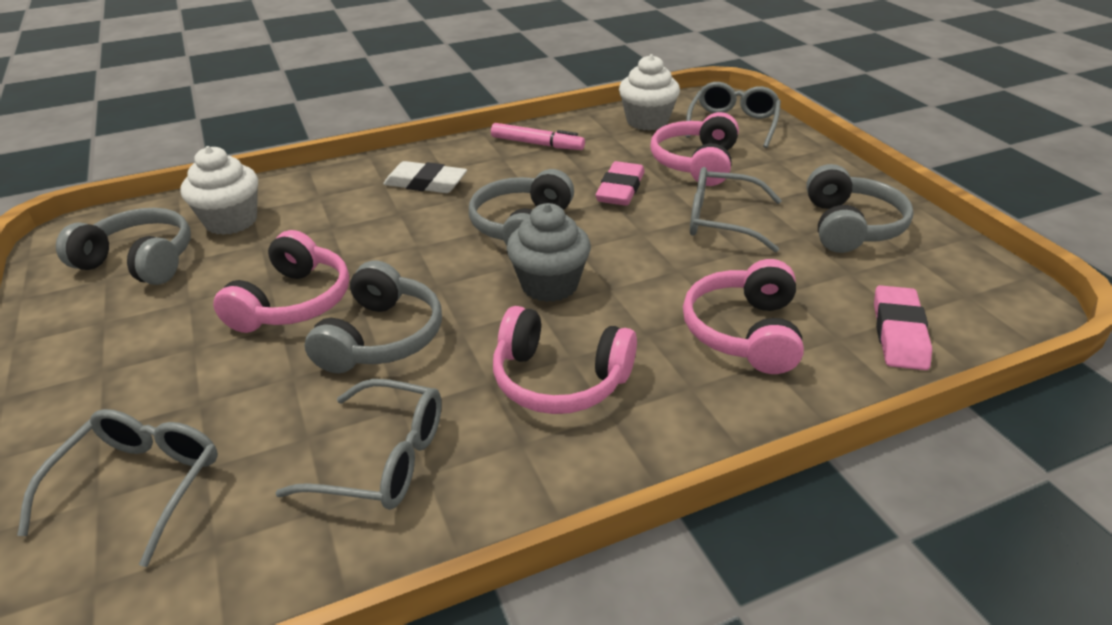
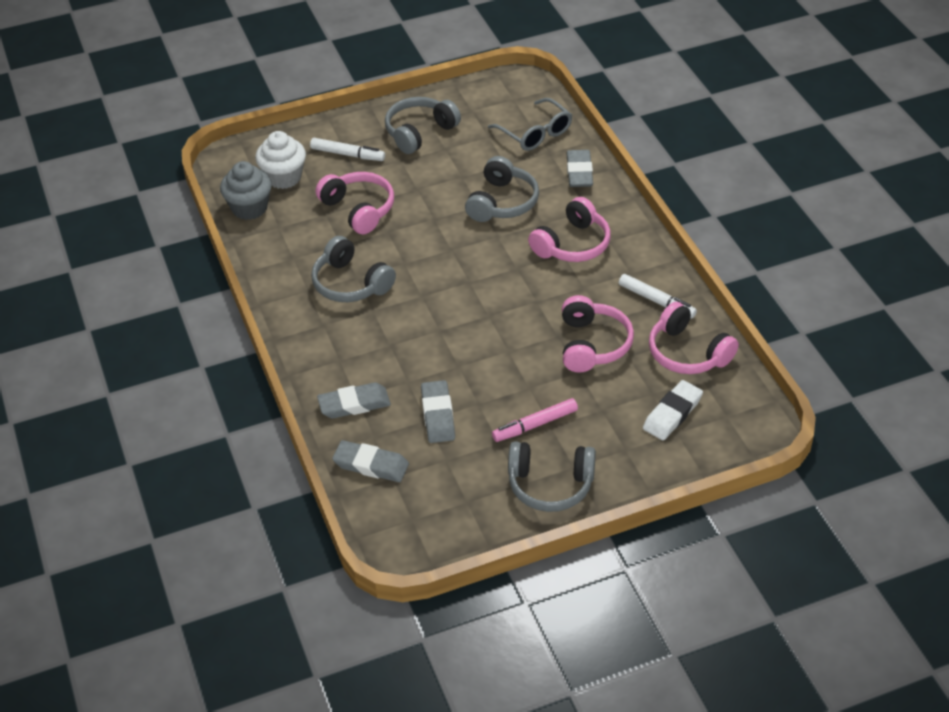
grey eraser: 0 -> 4
grey glasses: 4 -> 1
pink eraser: 2 -> 0
white cupcake: 2 -> 1
white marker: 0 -> 2

